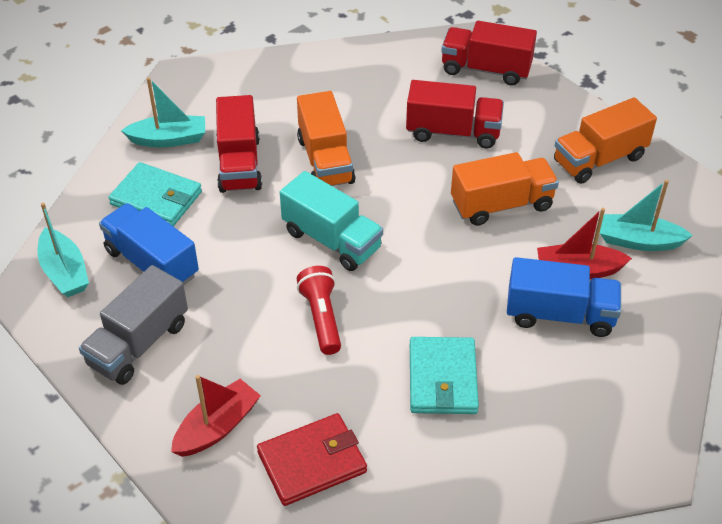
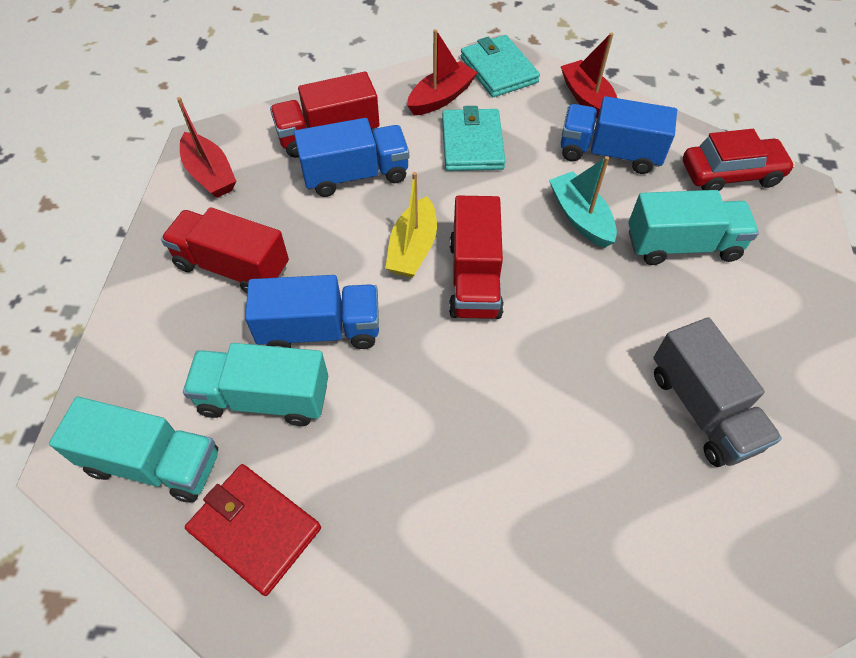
blue truck: 2 -> 3
orange truck: 3 -> 0
red boat: 2 -> 3
red car: 0 -> 1
red flashlight: 1 -> 0
turquoise boat: 3 -> 1
turquoise truck: 1 -> 3
yellow boat: 0 -> 1

